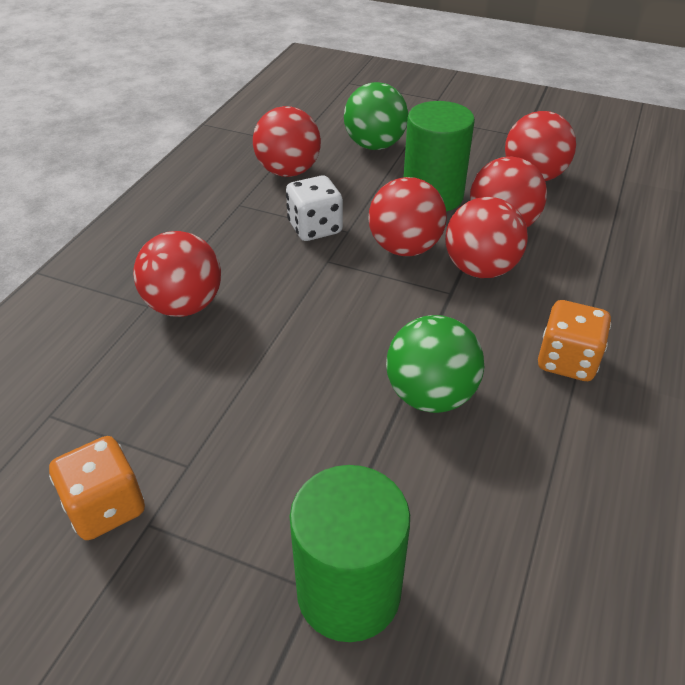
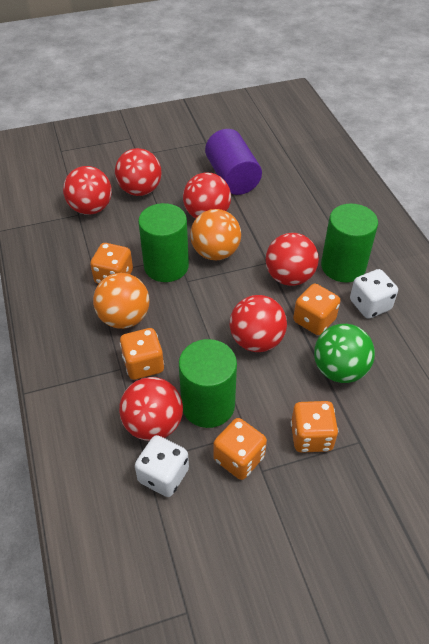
green ball: 2 -> 1
green cylinder: 2 -> 3
orange ball: 0 -> 2
orange dice: 2 -> 5
purple cylinder: 0 -> 1
white dice: 1 -> 2

